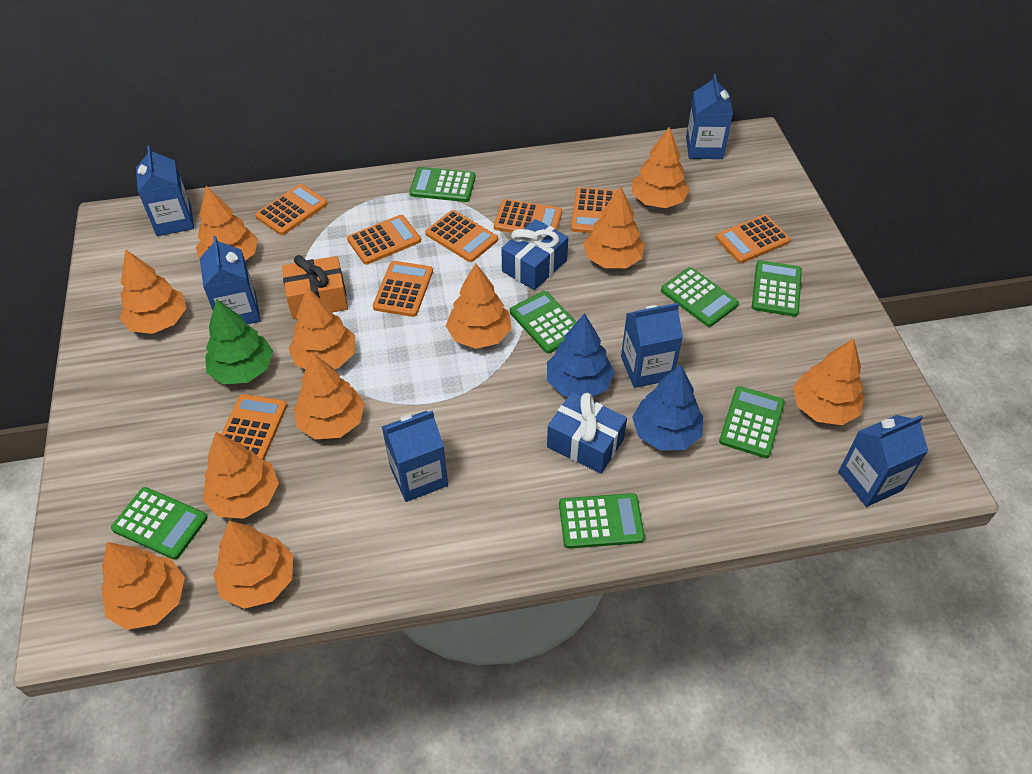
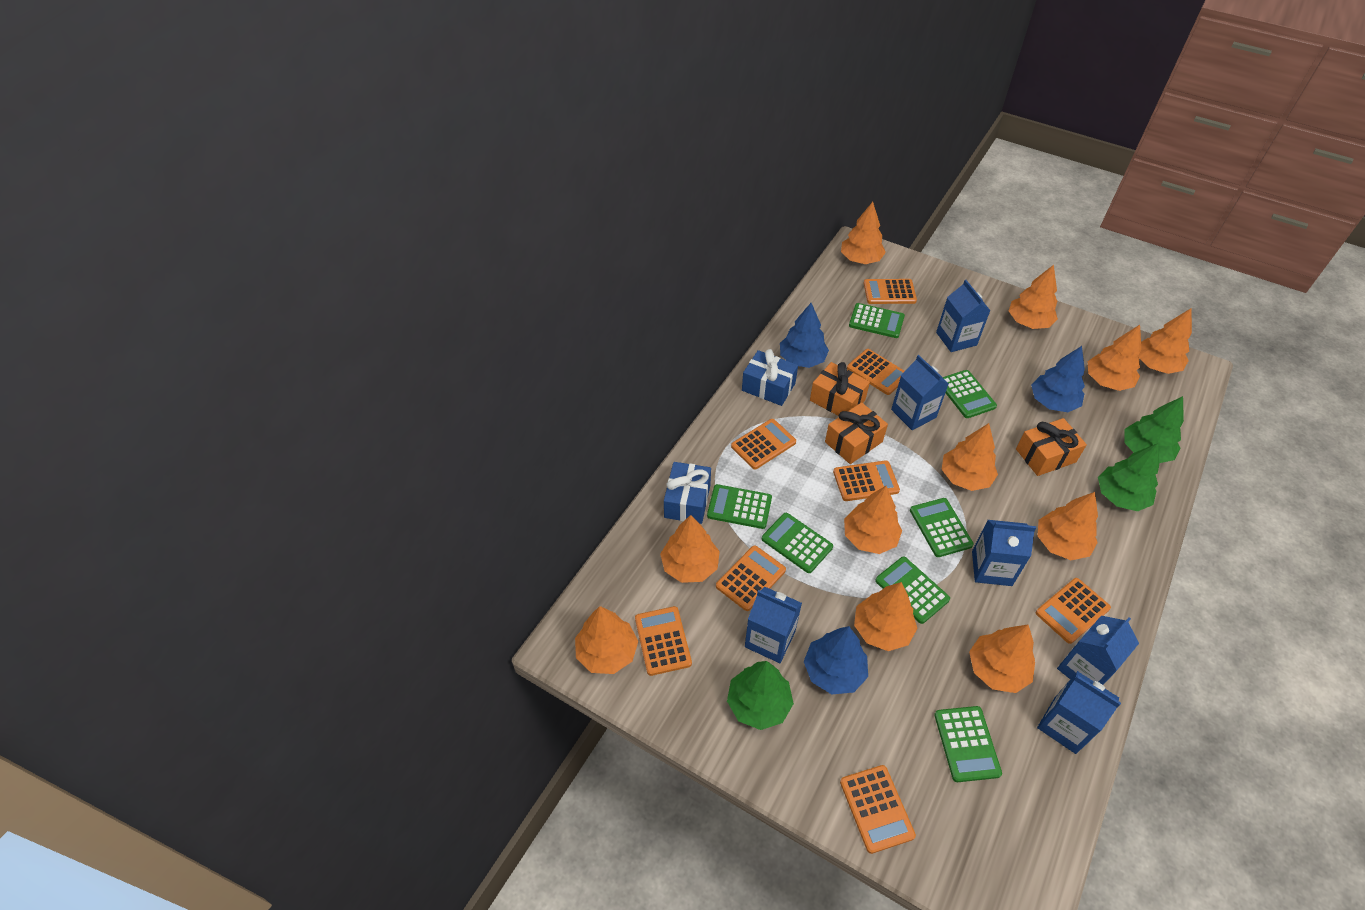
blue tree: 2 -> 3
green tree: 1 -> 3
orange gift: 1 -> 3

